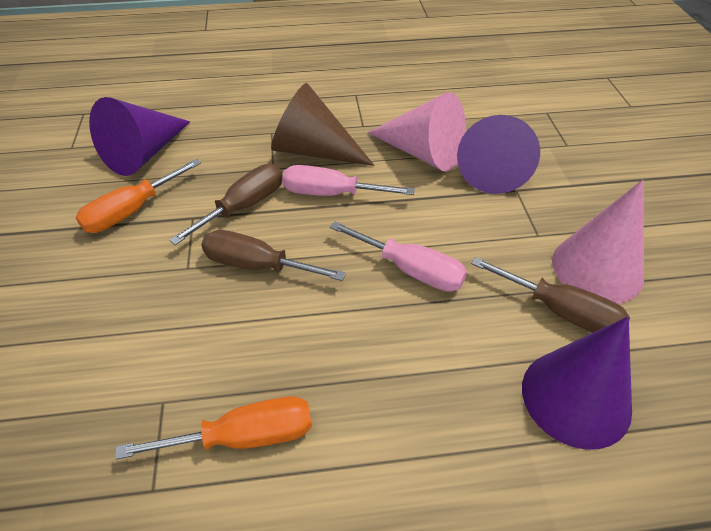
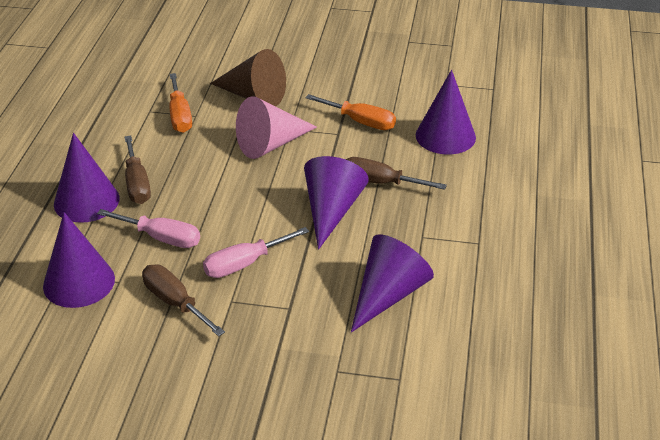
pink cone: 2 -> 1
purple cone: 3 -> 5

